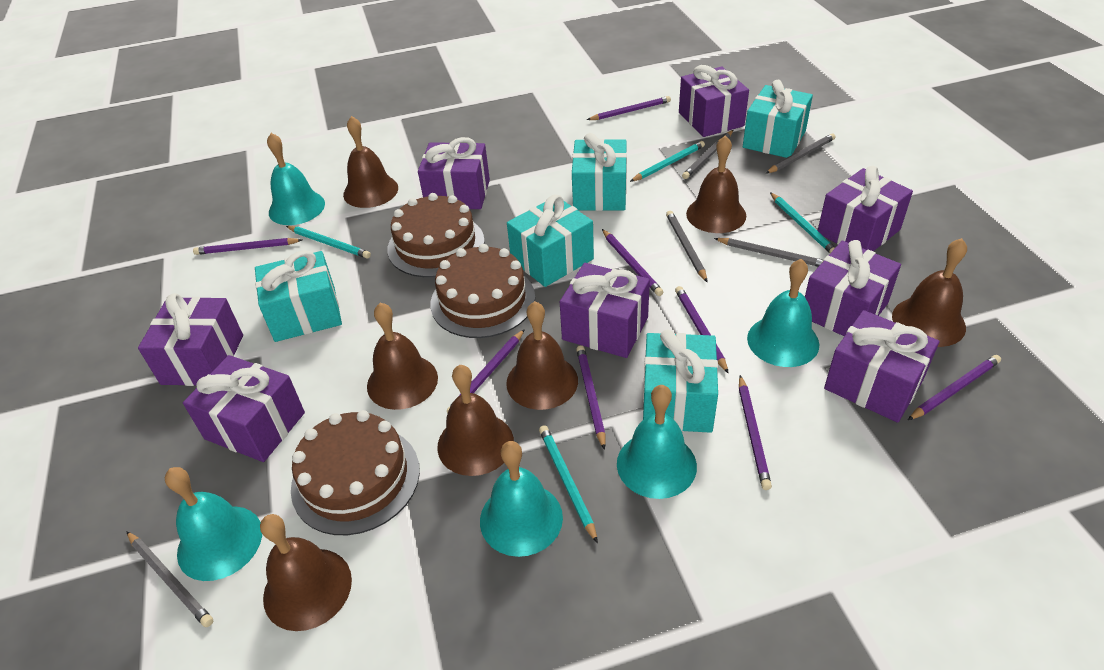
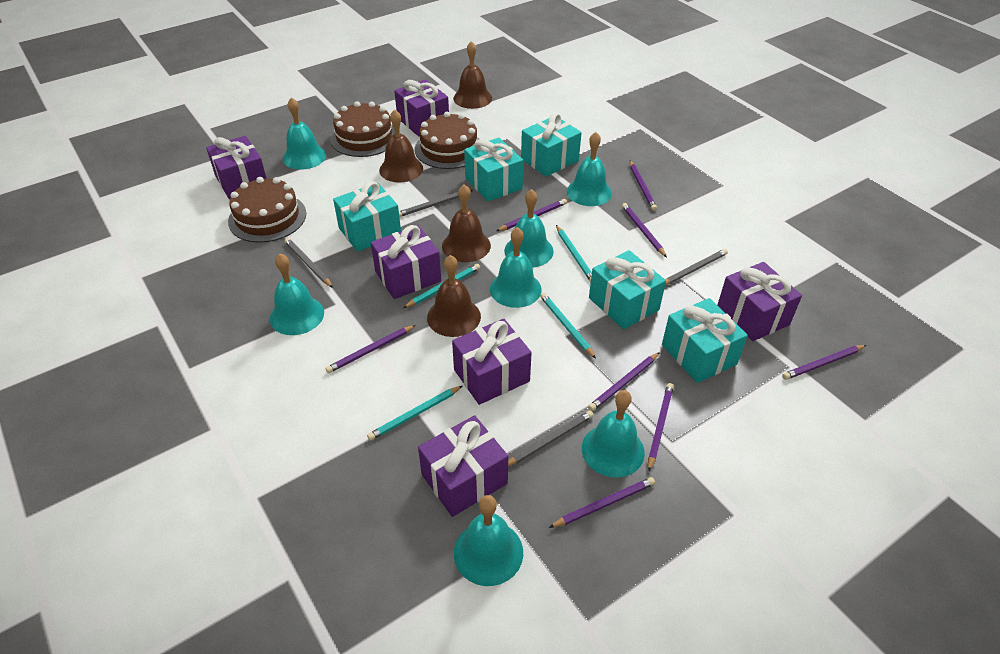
brown bell: 7 -> 4
grey pencil: 5 -> 4
purple gift: 8 -> 6
turquoise bell: 5 -> 7

